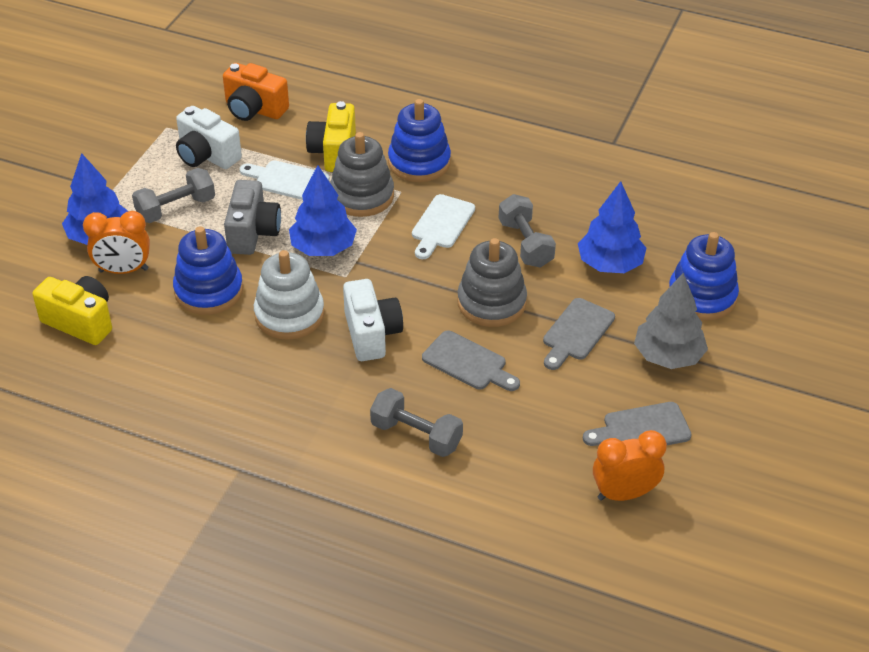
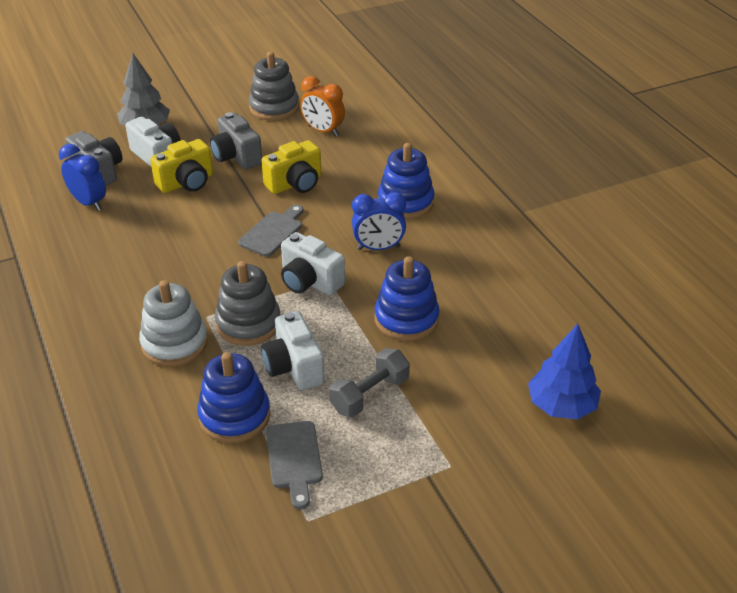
blue clock: 0 -> 2
blue tree: 3 -> 1
grey camera: 1 -> 2
grey cutting board: 3 -> 2
grey dumbbell: 3 -> 1
orange camera: 1 -> 0
orange clock: 2 -> 1
white camera: 2 -> 3
white cutting board: 2 -> 0

